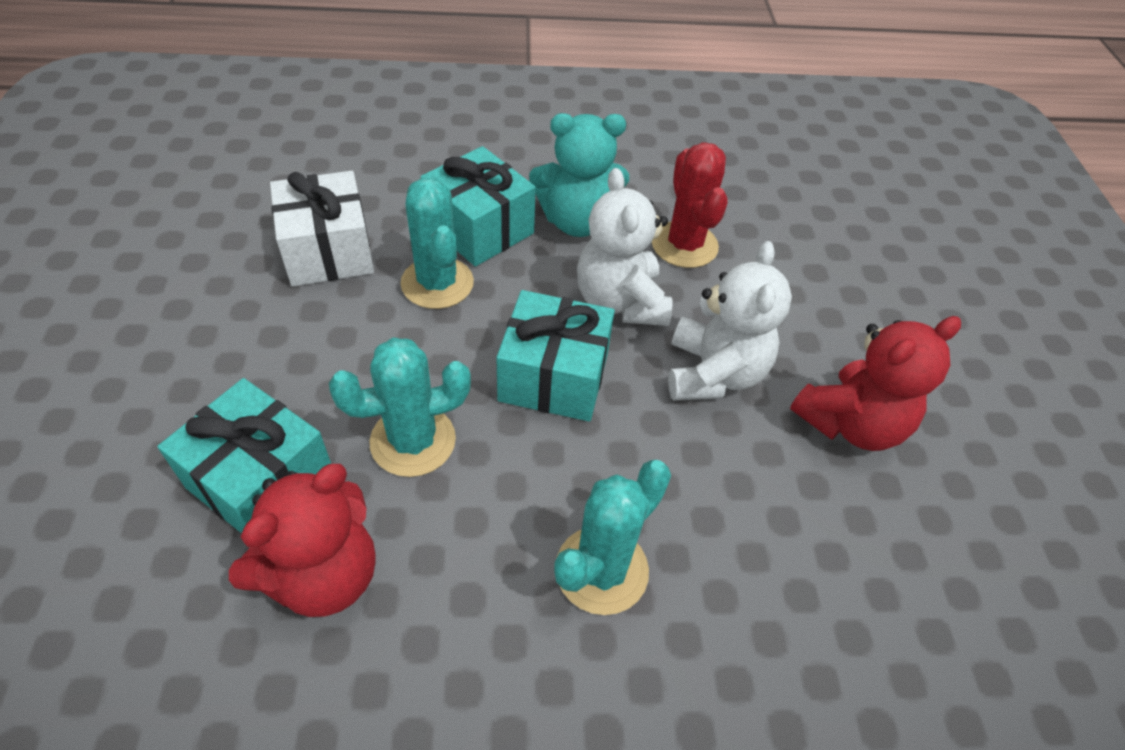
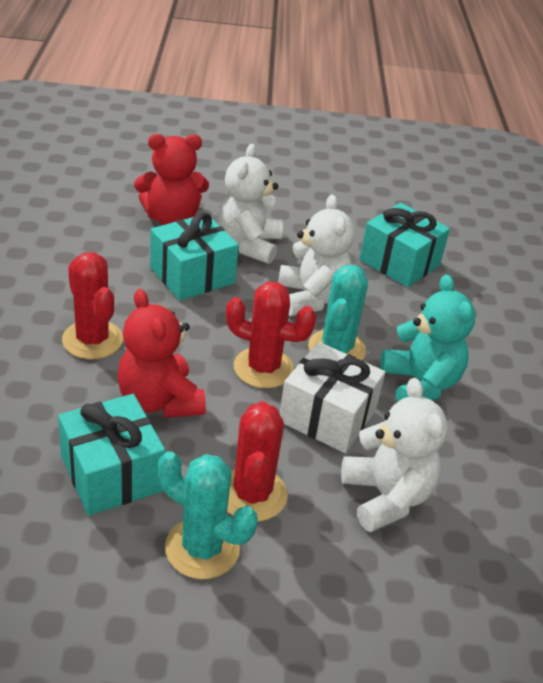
red cactus: 1 -> 3
turquoise cactus: 3 -> 2
white teddy bear: 2 -> 3

